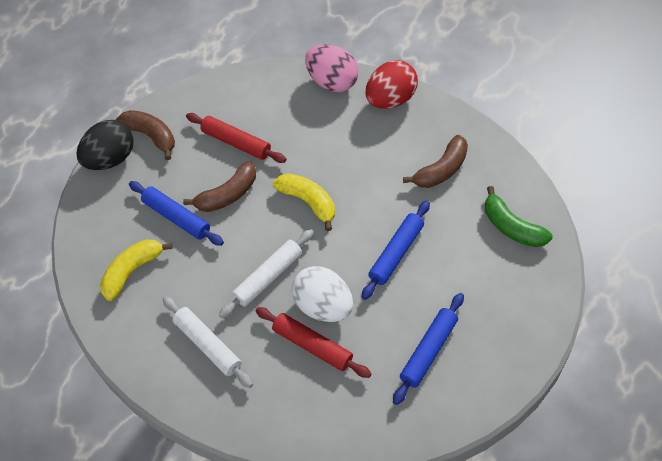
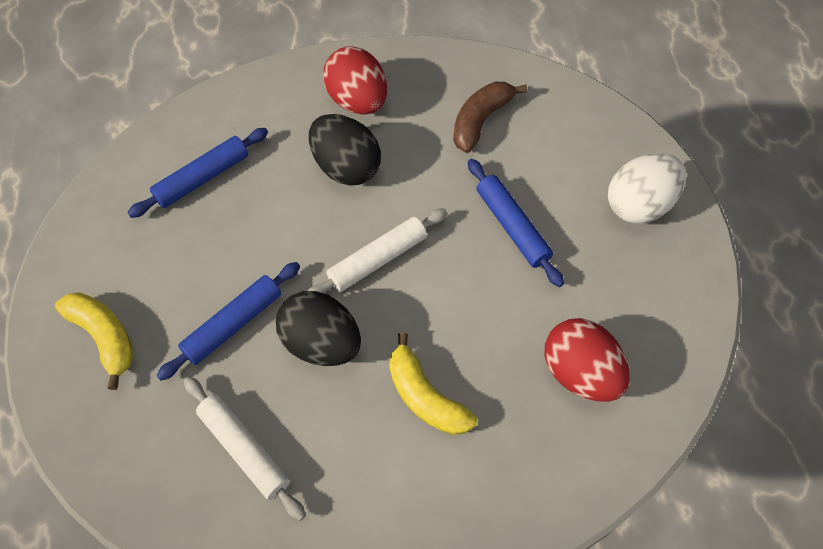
black egg: 1 -> 2
brown banana: 3 -> 1
green banana: 1 -> 0
pink egg: 1 -> 0
red egg: 1 -> 2
red rolling pin: 2 -> 0

